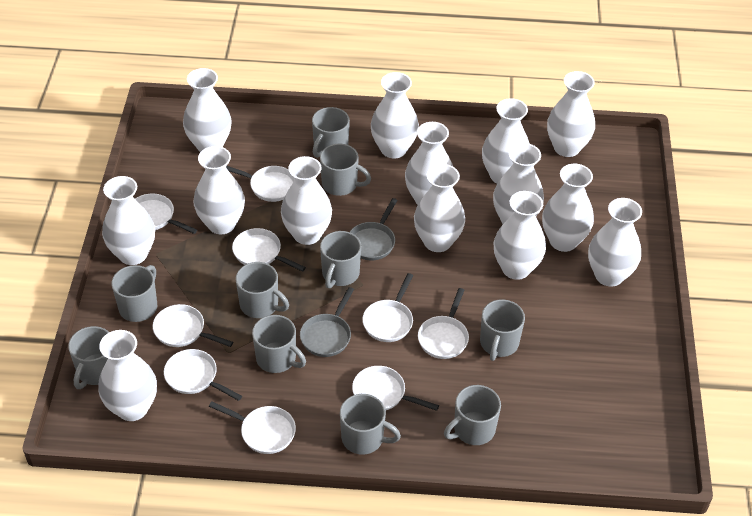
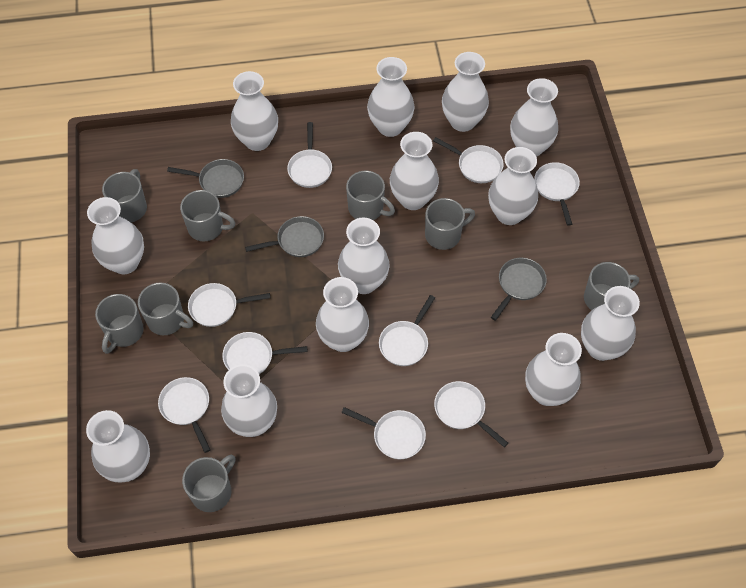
grey mug: 10 -> 8
grey pan: 2 -> 3
white vase: 14 -> 13

